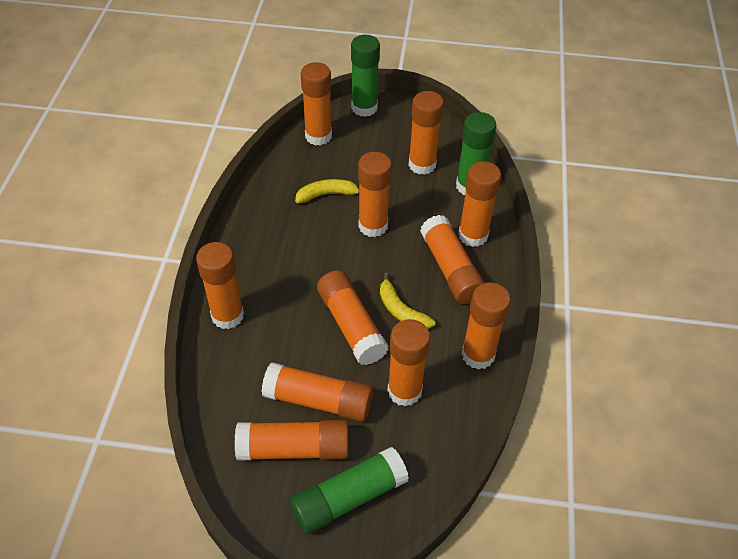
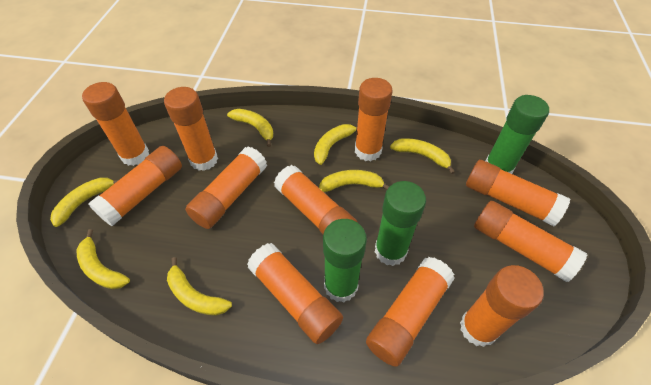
yellow banana: 2 -> 7

